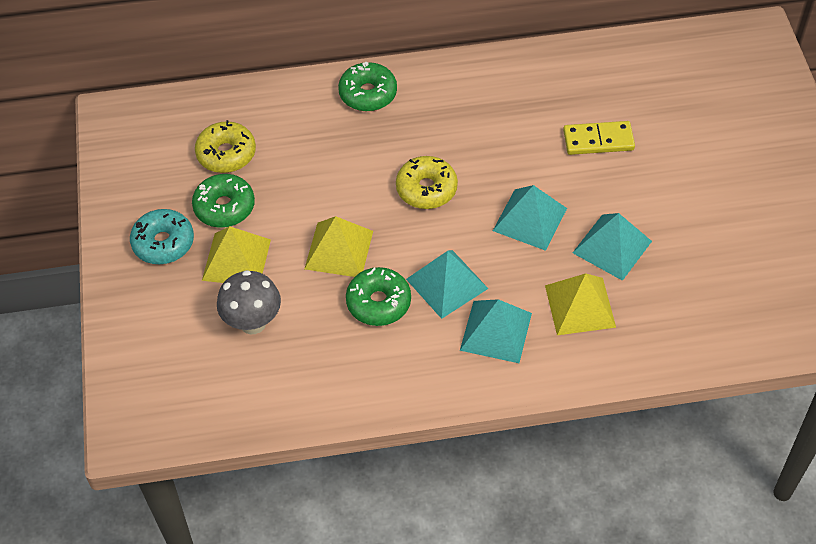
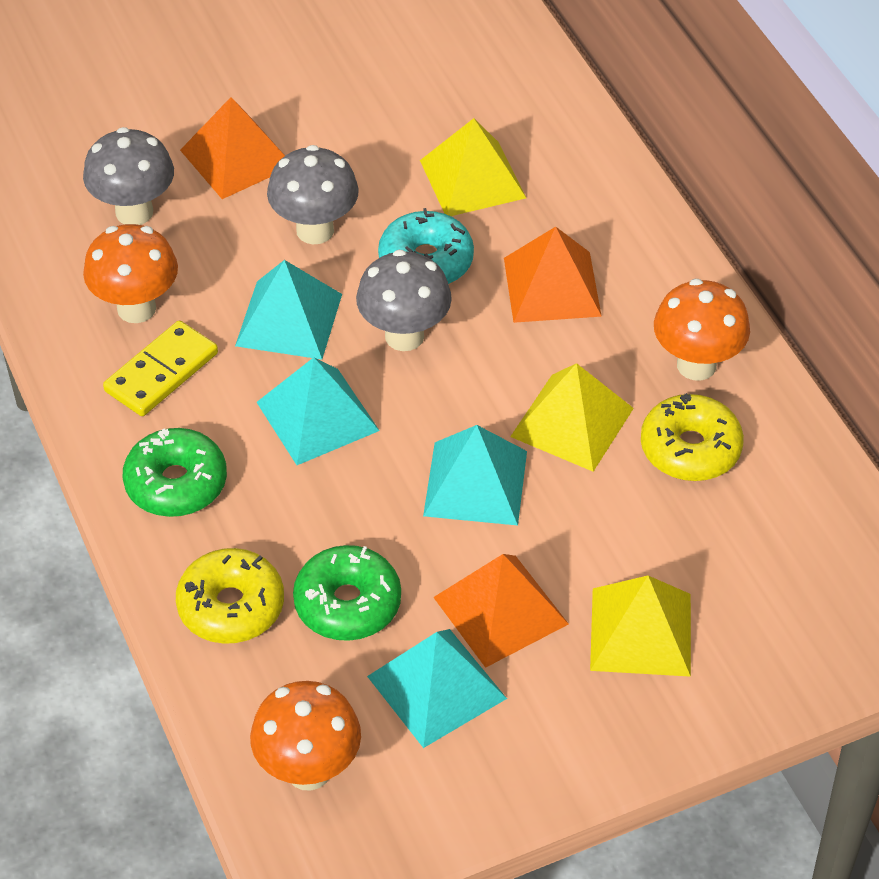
green donut: 3 -> 2
grey mushroom: 1 -> 3
orange mushroom: 0 -> 3
orange pyramid: 0 -> 3

